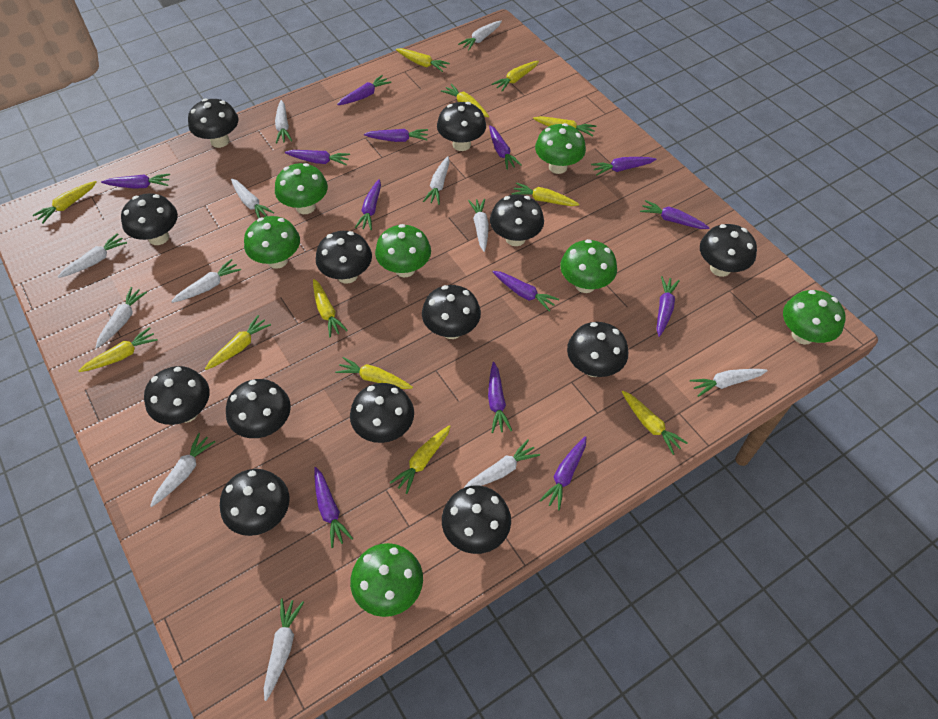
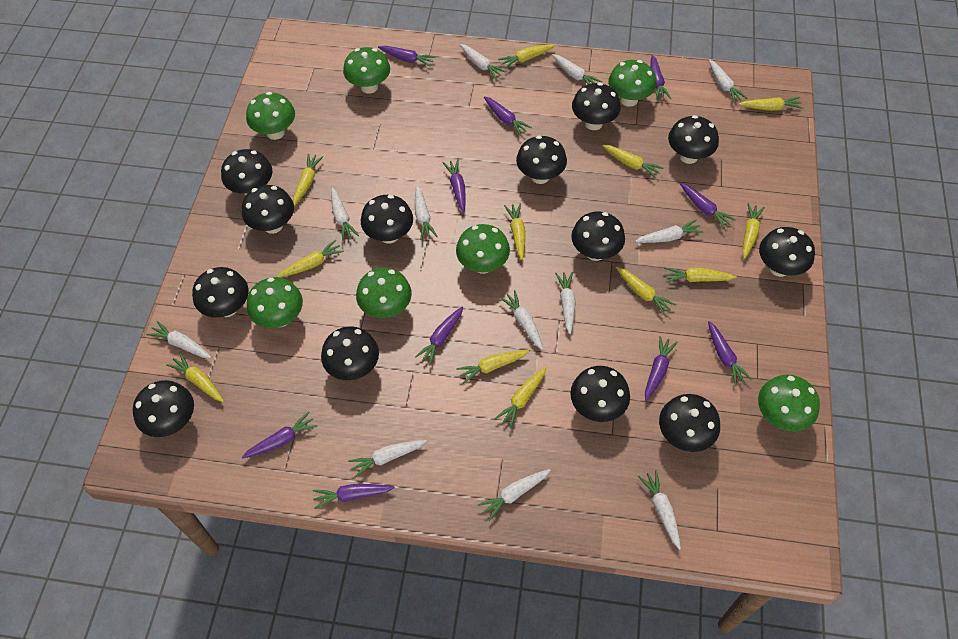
purple carrot: 13 -> 10

